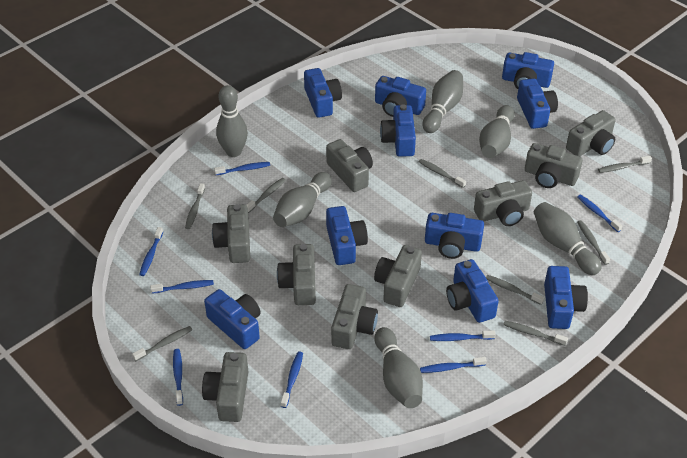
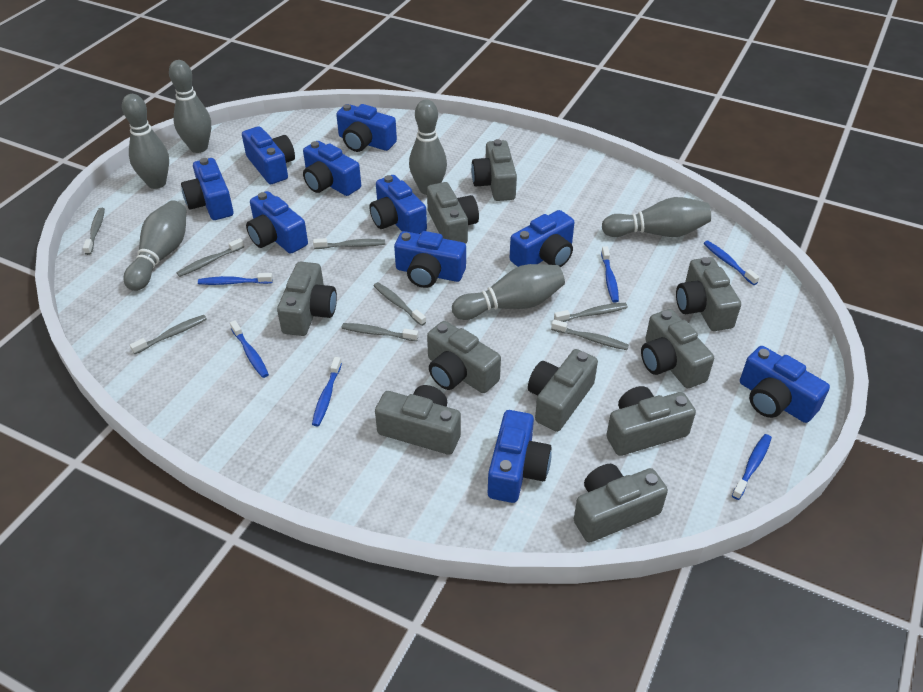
blue toothbrush: 8 -> 6
grey camera: 9 -> 10

